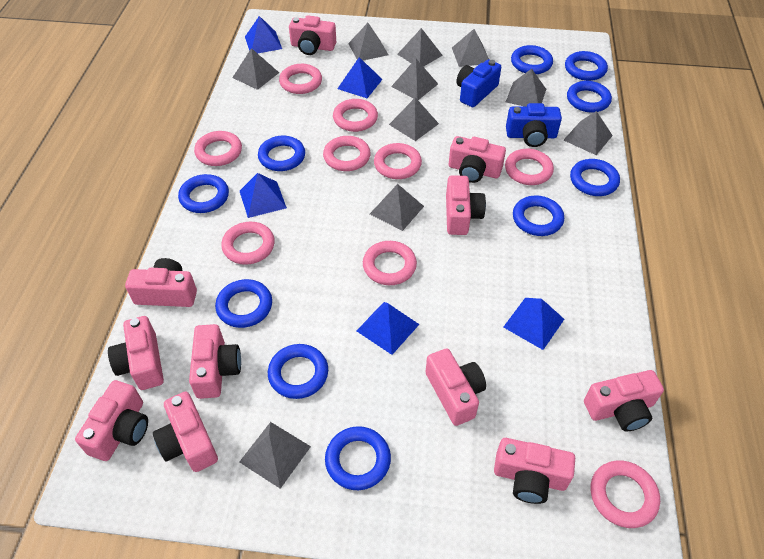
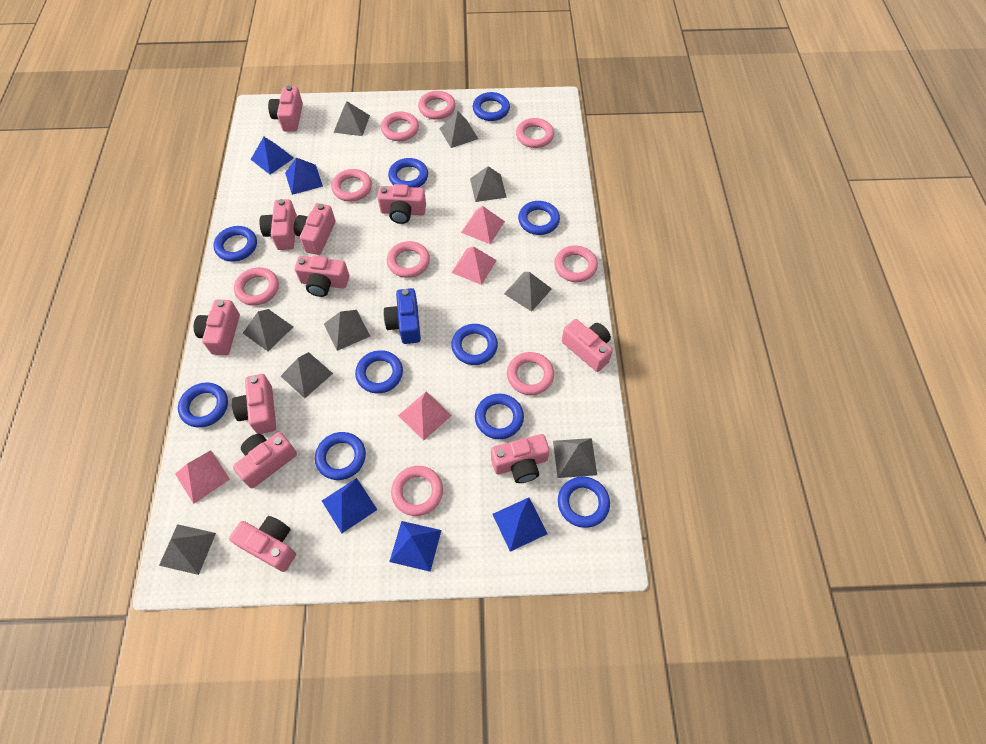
blue camera: 2 -> 1
grey pyramid: 10 -> 9
pink pyramid: 0 -> 4

